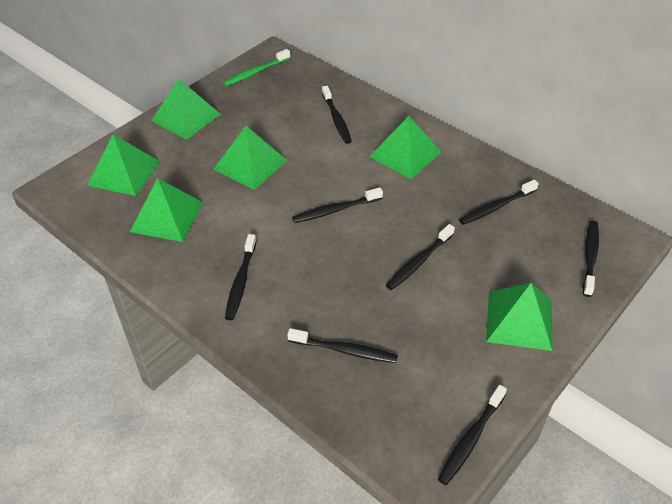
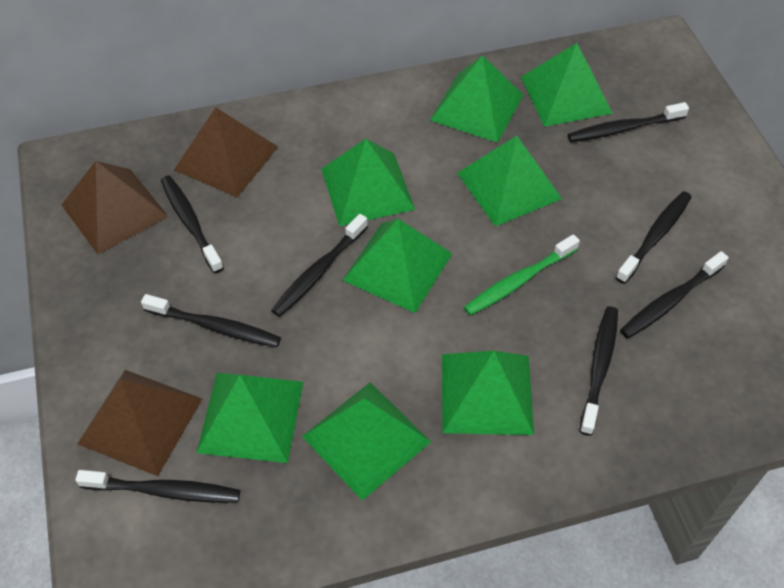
brown pyramid: 0 -> 3
green pyramid: 6 -> 8

